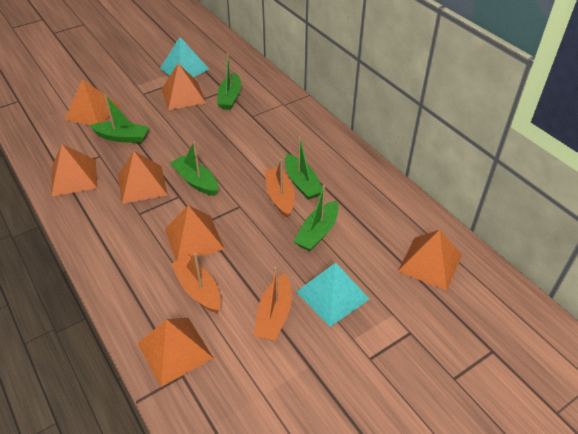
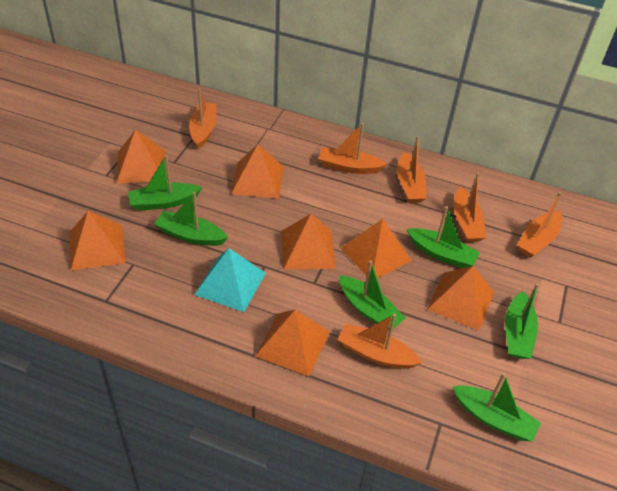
green boat: 5 -> 6
orange boat: 3 -> 6
turquoise pyramid: 2 -> 1

